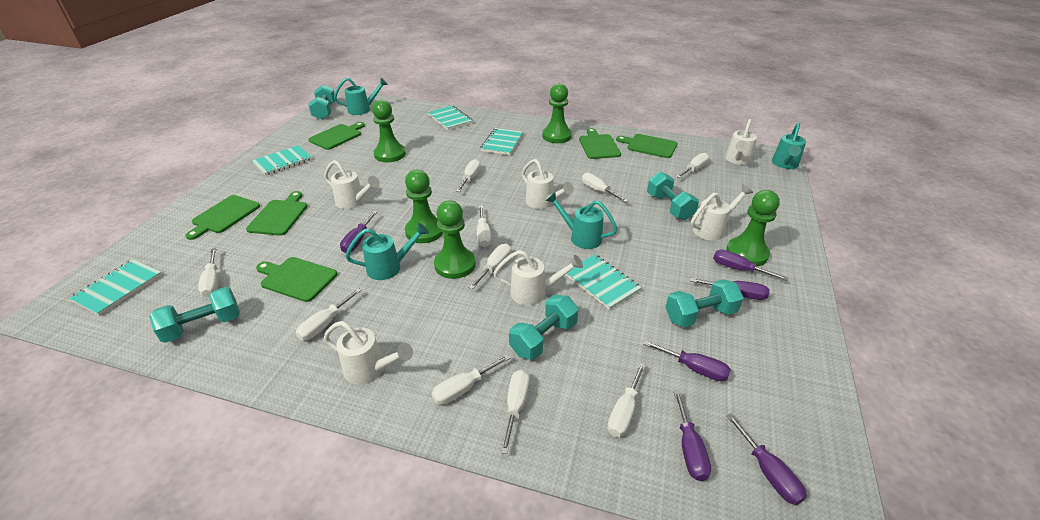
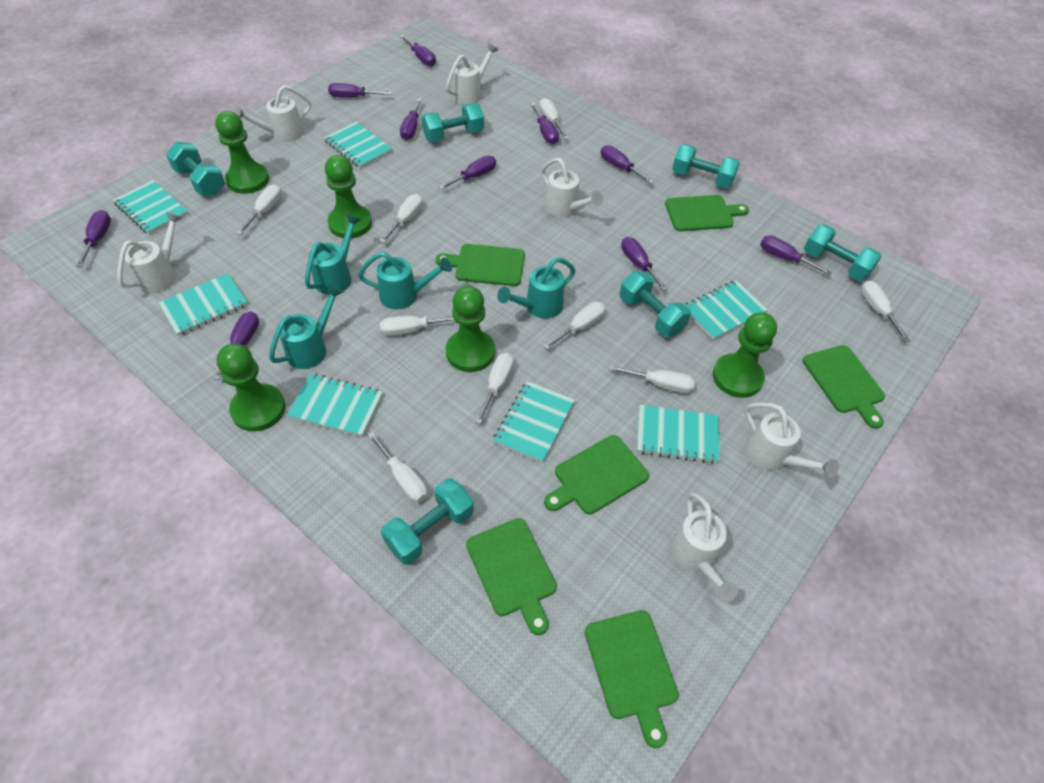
purple screwdriver: 6 -> 10
turquoise dumbbell: 5 -> 6
turquoise notebook: 5 -> 7
white screwdriver: 10 -> 9

